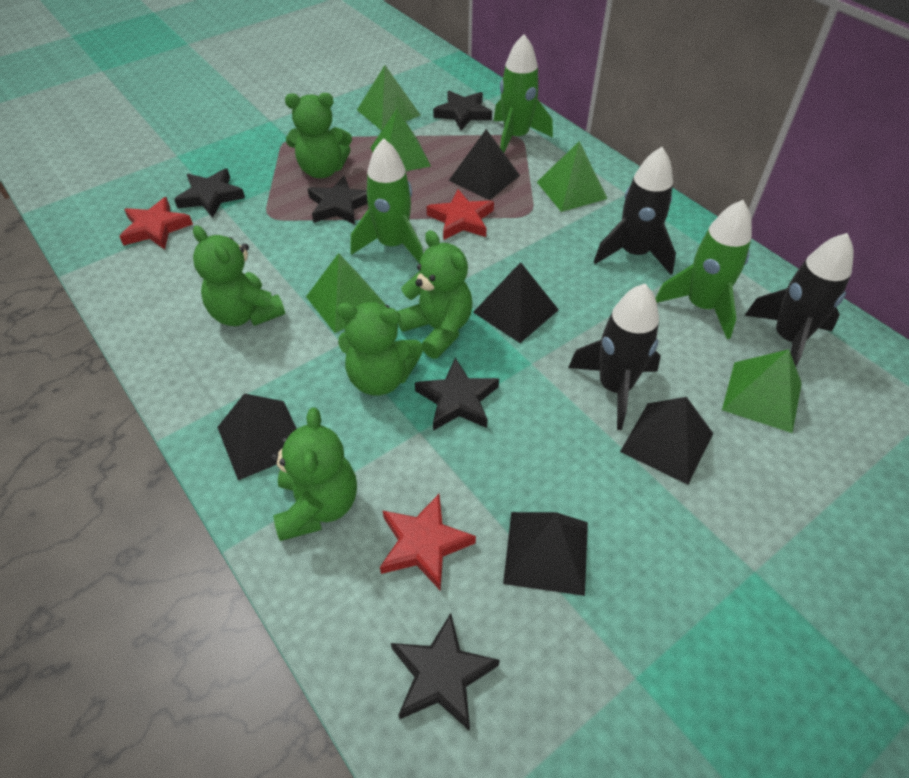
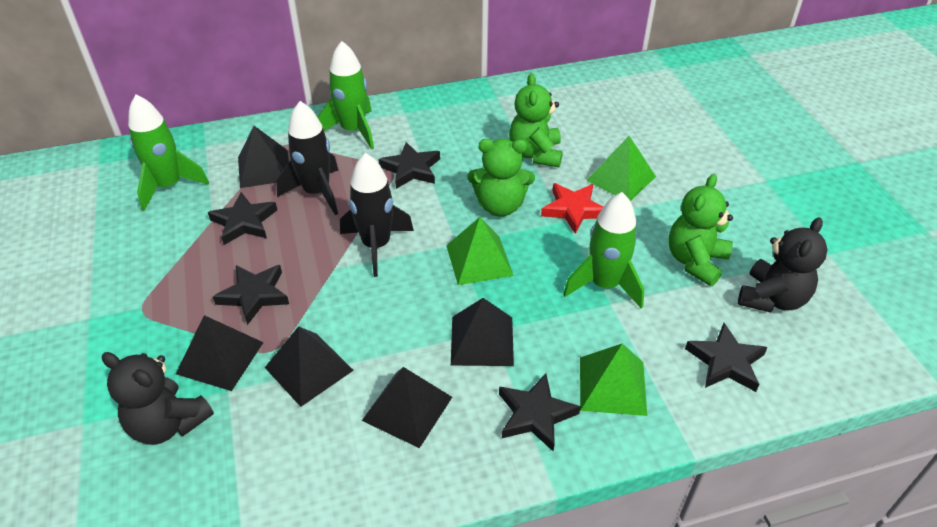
black rocket: 3 -> 2
black teddy bear: 0 -> 2
green pyramid: 5 -> 3
green teddy bear: 5 -> 3
red star: 3 -> 1

